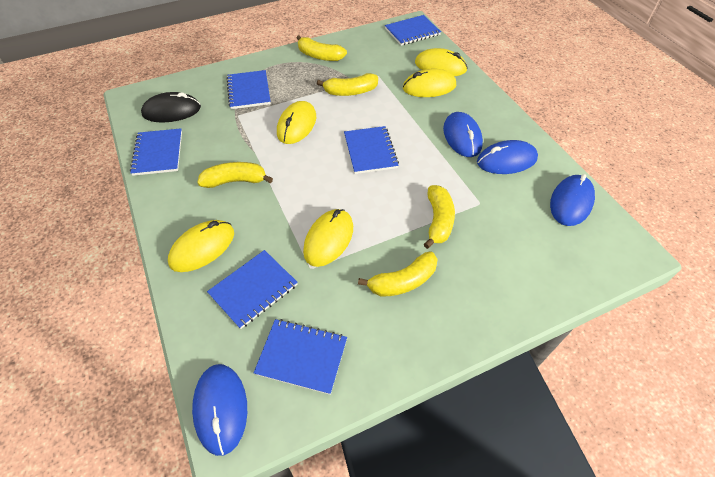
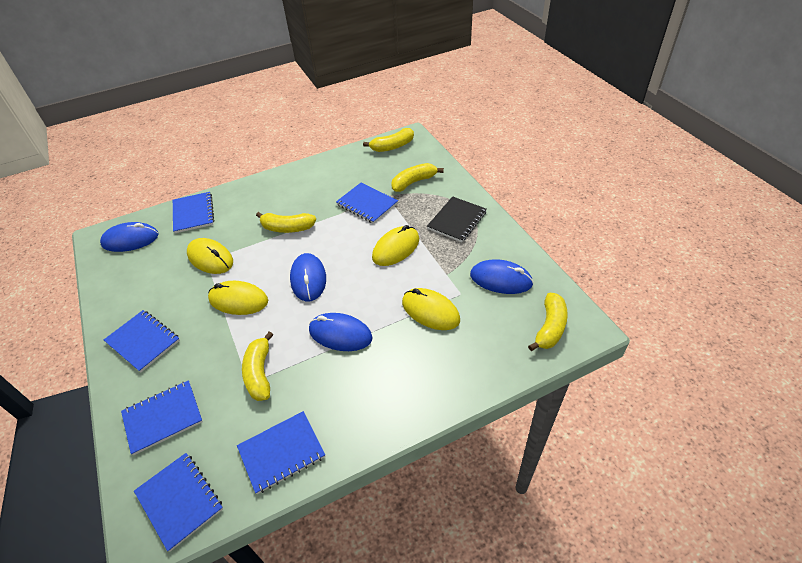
black mouse: 1 -> 0
black notebook: 0 -> 1
yellow mouse: 5 -> 4

